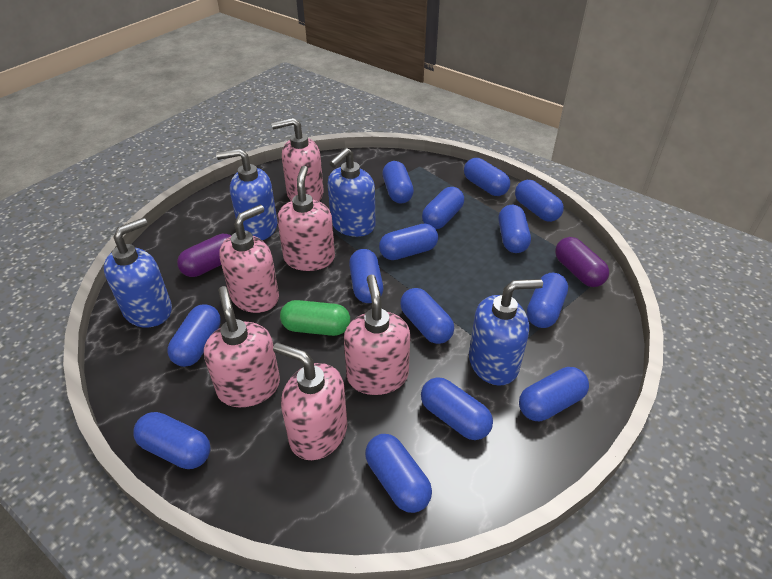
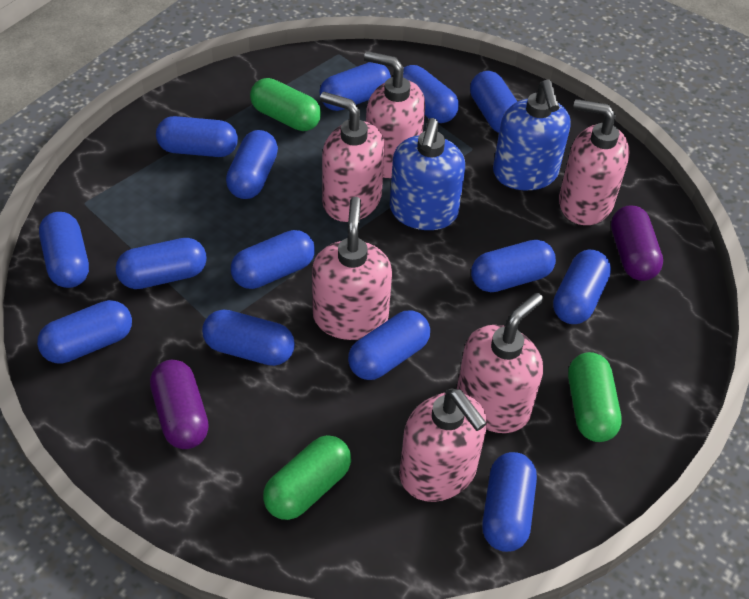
blue soap dispenser: 4 -> 2
green capsule: 1 -> 3

